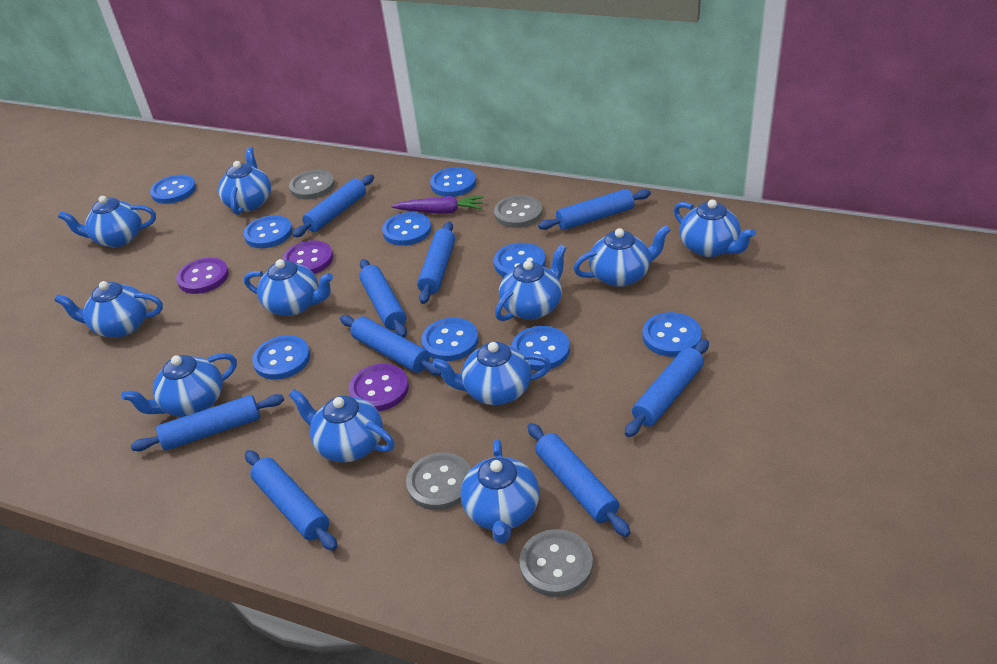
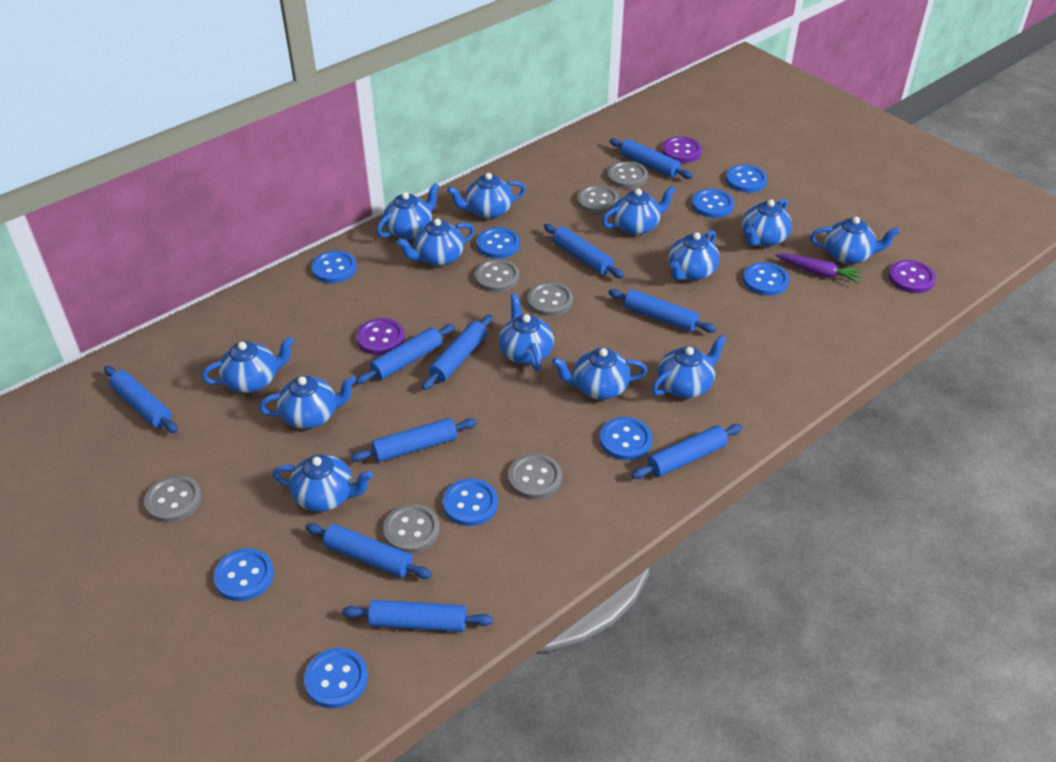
blue rolling pin: 9 -> 10
blue teapot: 11 -> 13
grey button: 4 -> 7

